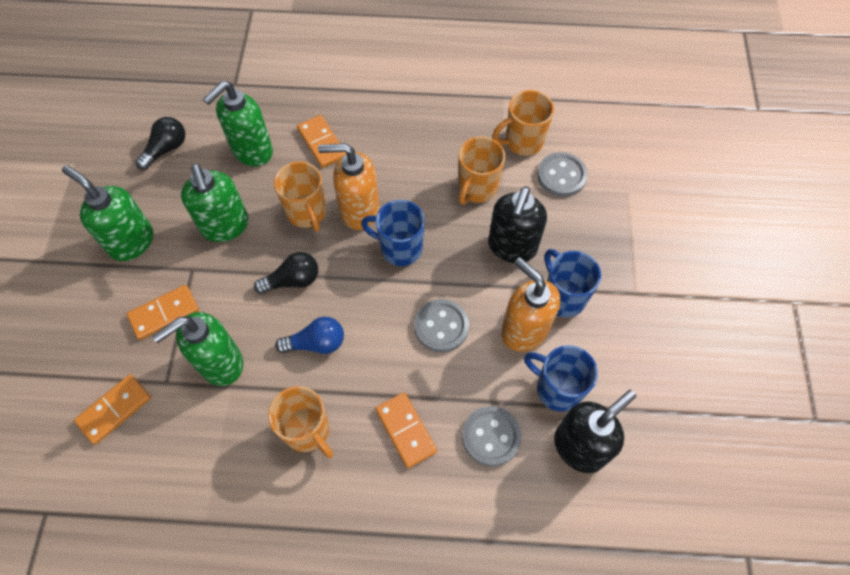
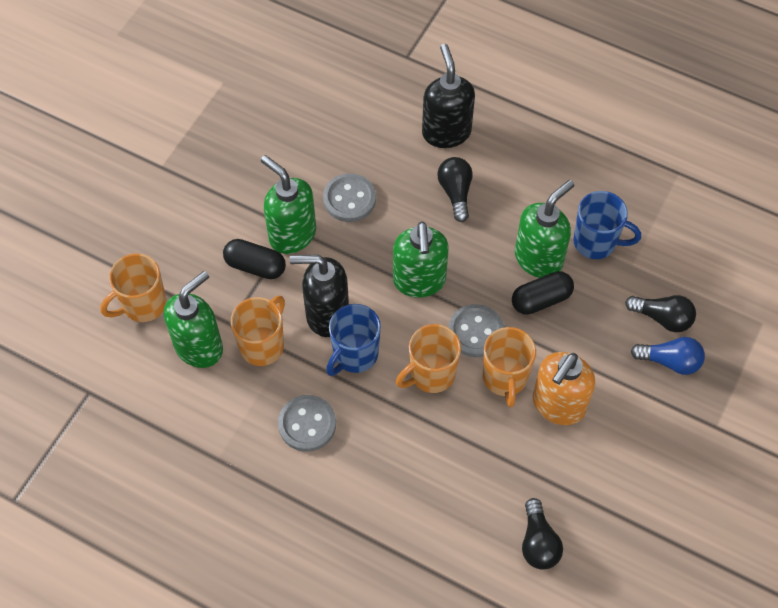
black capsule: 0 -> 2
black light bulb: 2 -> 3
blue mug: 3 -> 2
orange domino: 4 -> 0
orange soap dispenser: 2 -> 1

